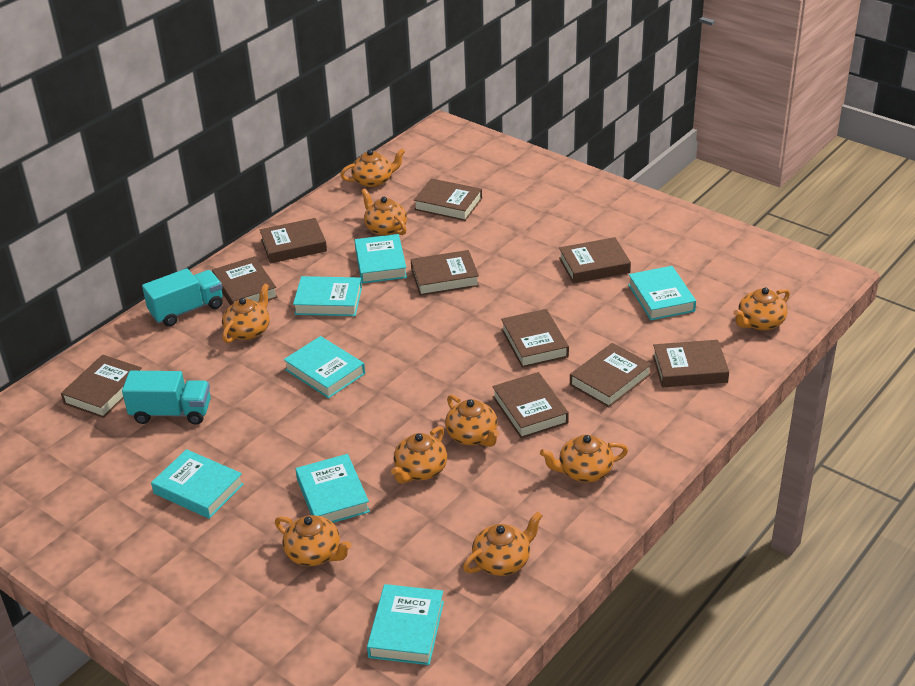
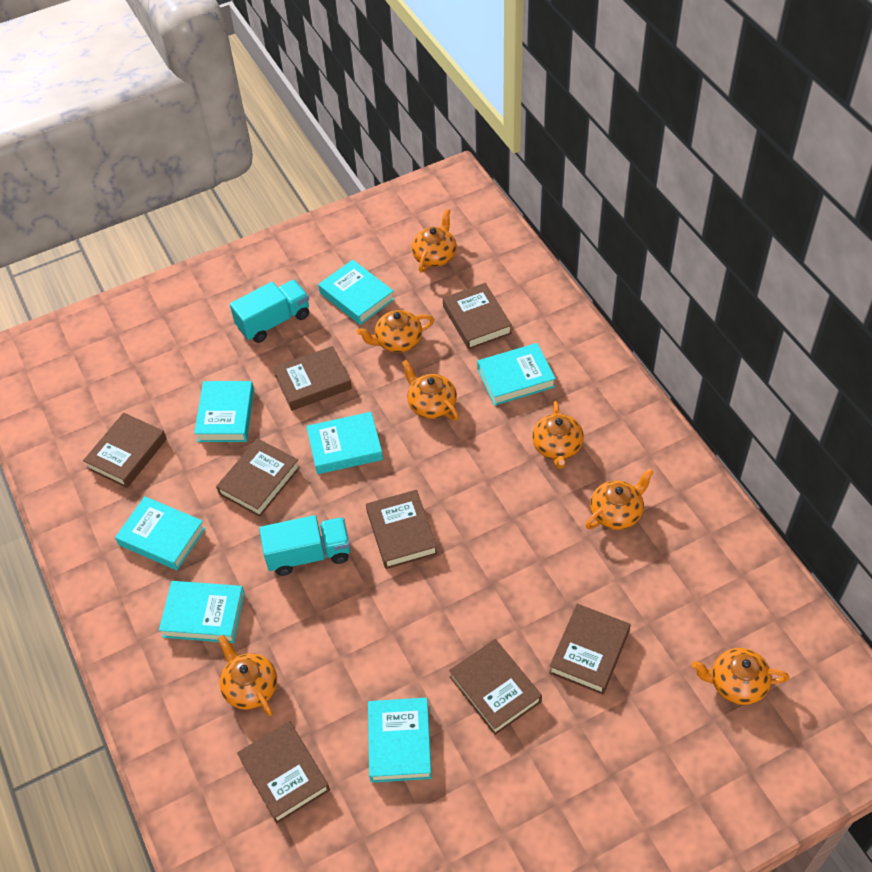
brown book: 10 -> 8
orange teapot: 9 -> 7

